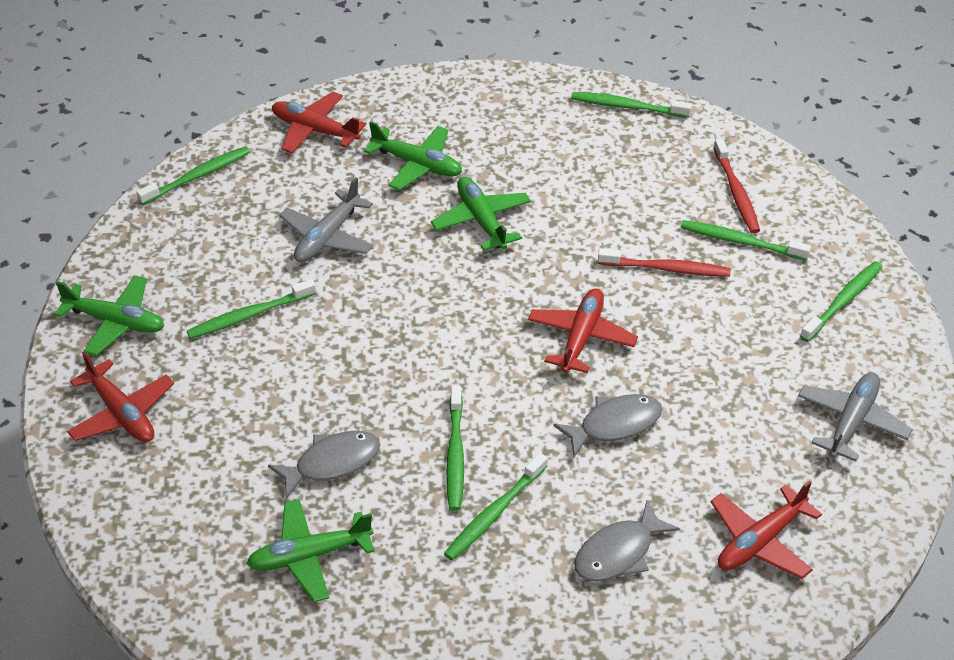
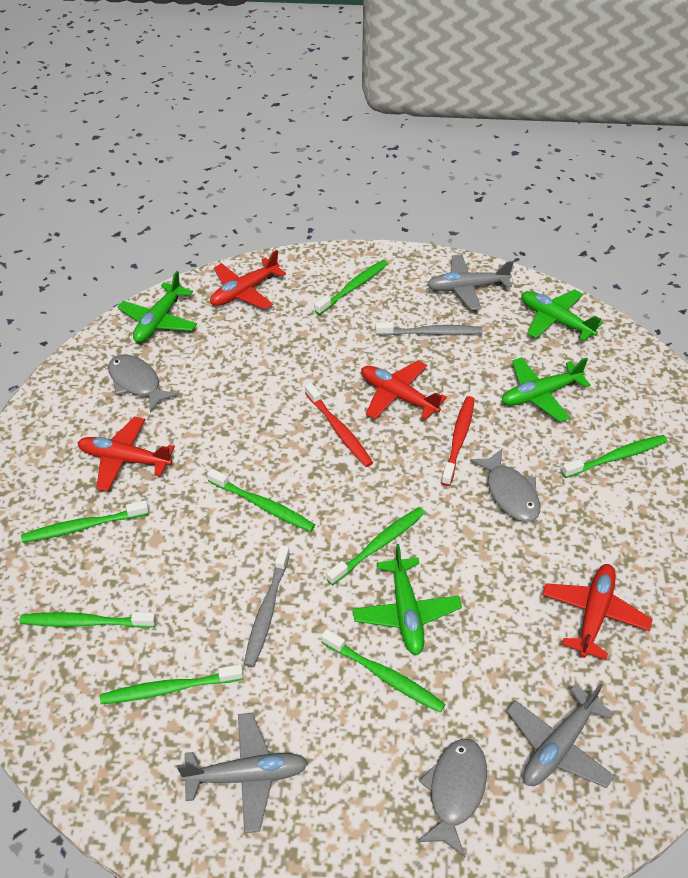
green toothbrush: 7 -> 8
grey plane: 2 -> 3
grey toothbrush: 0 -> 2

